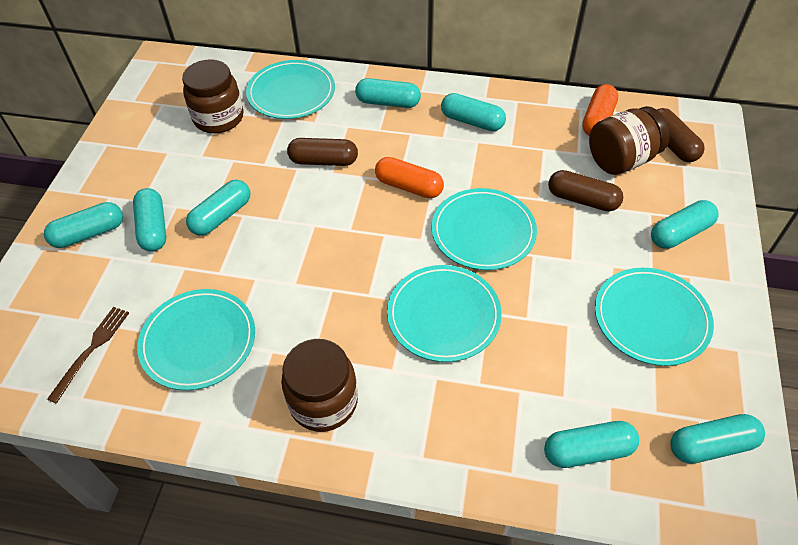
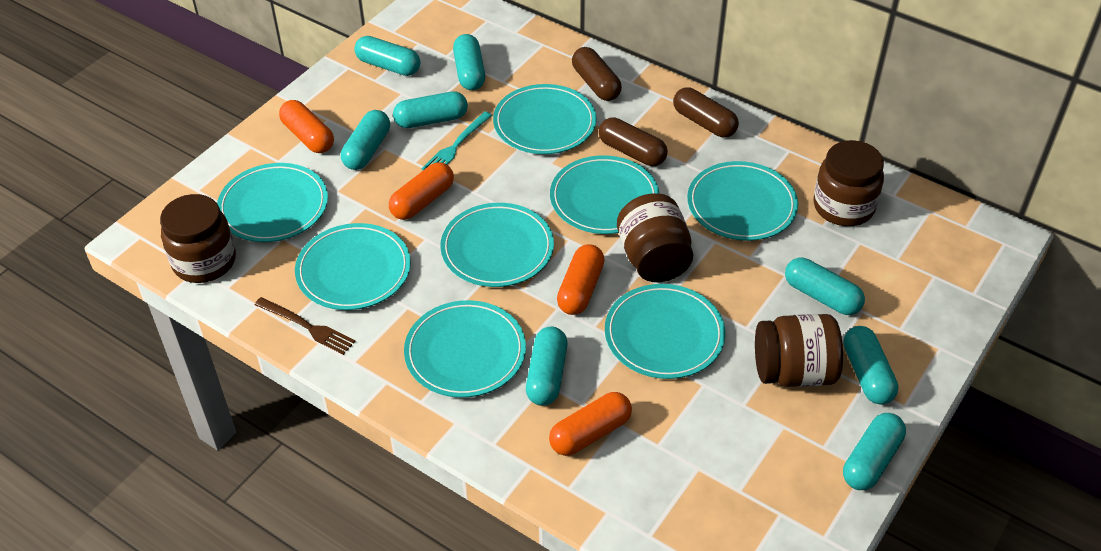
brown jar: 3 -> 4
orange capsule: 2 -> 4
turquoise fork: 0 -> 1
turquoise plate: 5 -> 8

